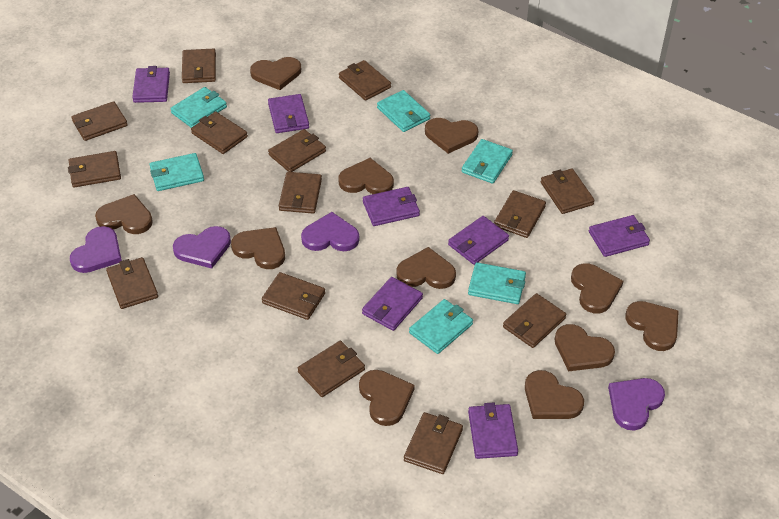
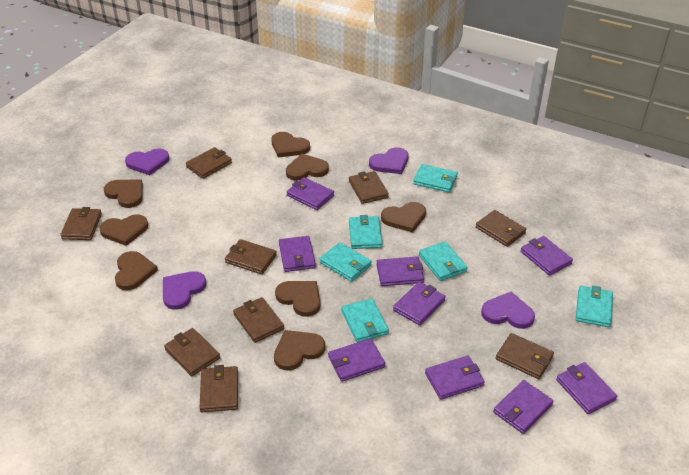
brown heart: 11 -> 8
brown wallet: 14 -> 9
purple wallet: 7 -> 9

